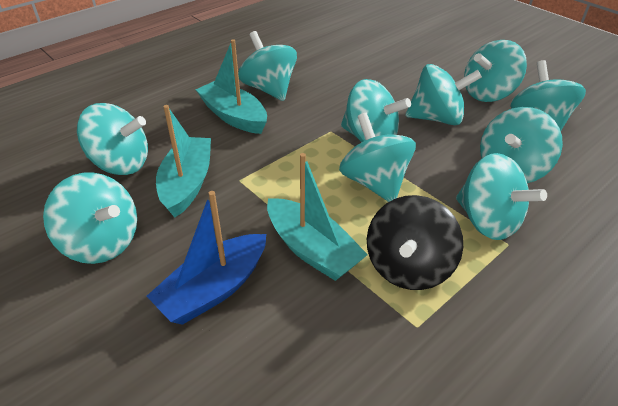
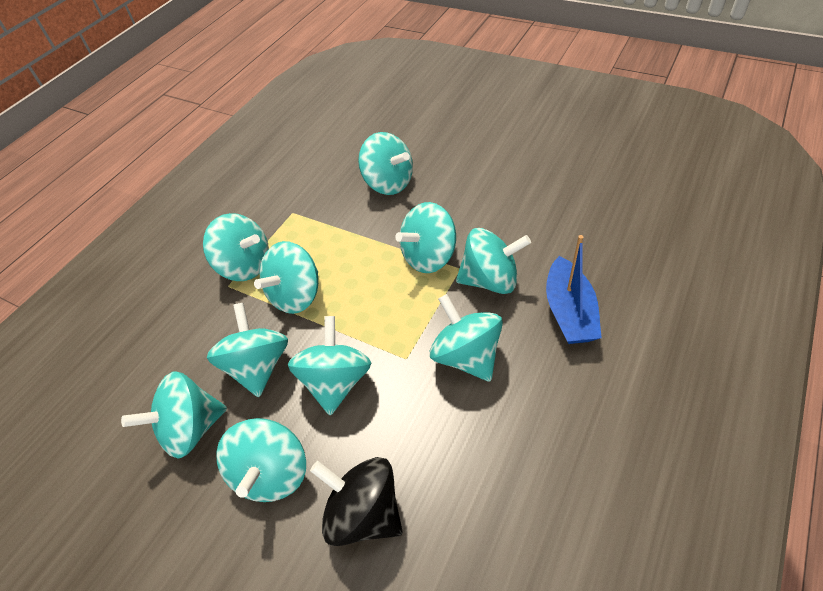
turquoise boat: 3 -> 0

